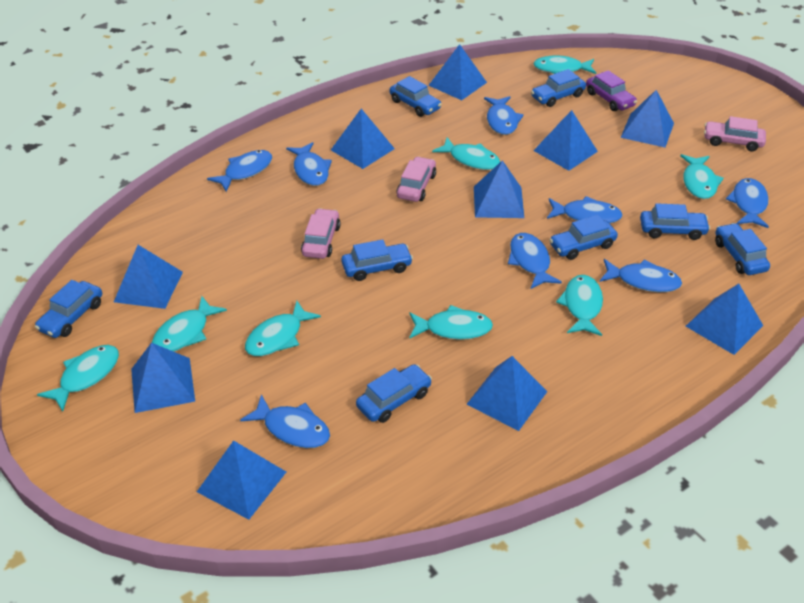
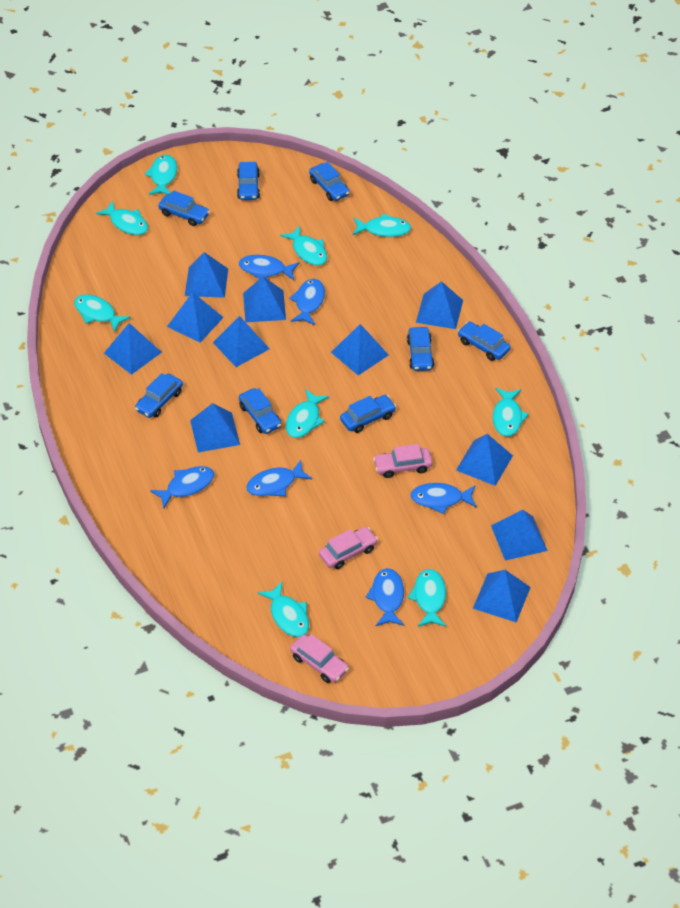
blue fish: 8 -> 6
blue pyramid: 10 -> 11
purple car: 1 -> 0
turquoise fish: 8 -> 9

